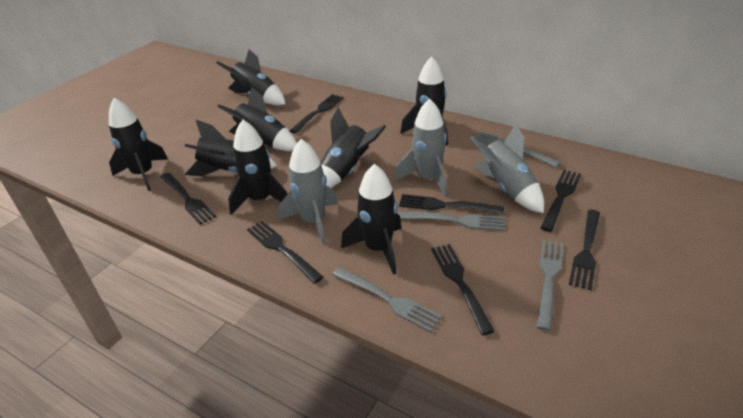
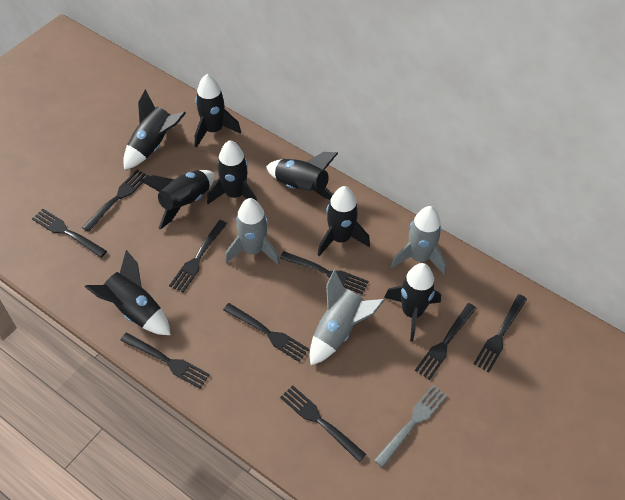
black fork: 7 -> 9
grey fork: 4 -> 1

